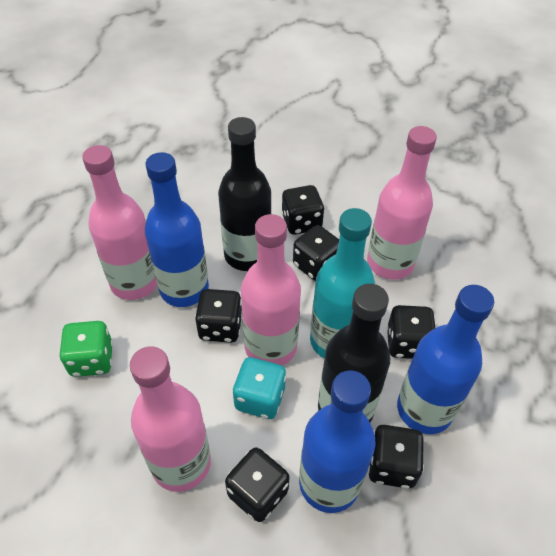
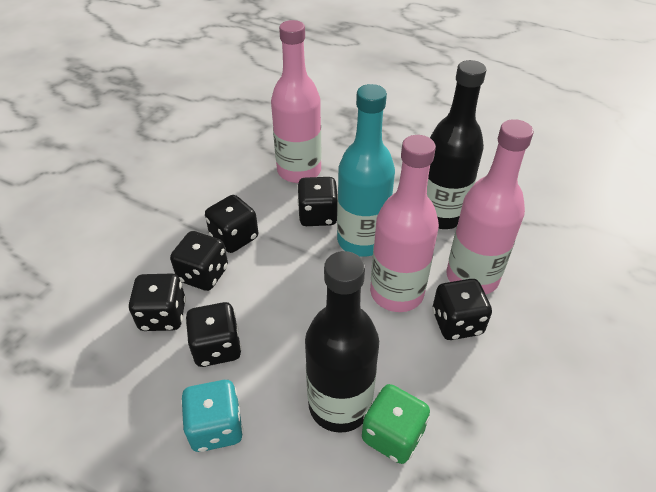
blue bottle: 3 -> 0
pink bottle: 4 -> 3

